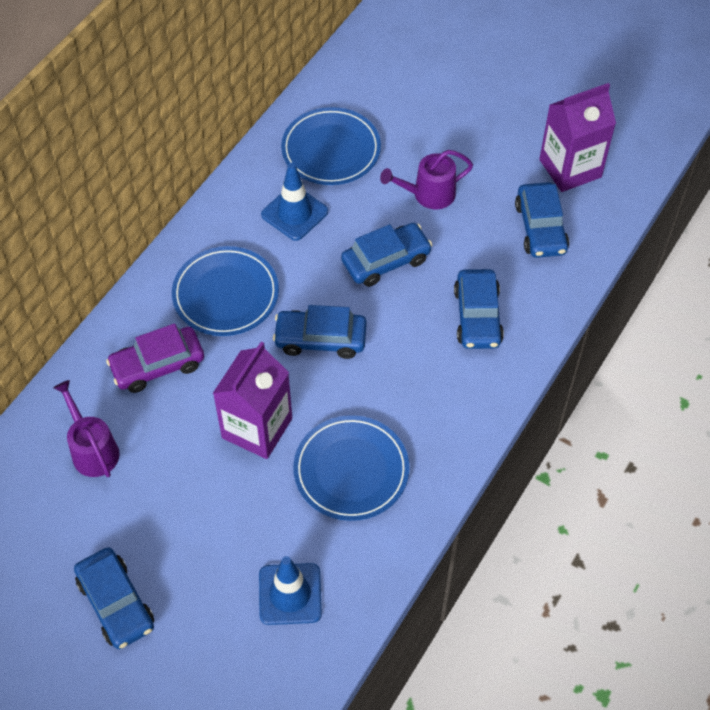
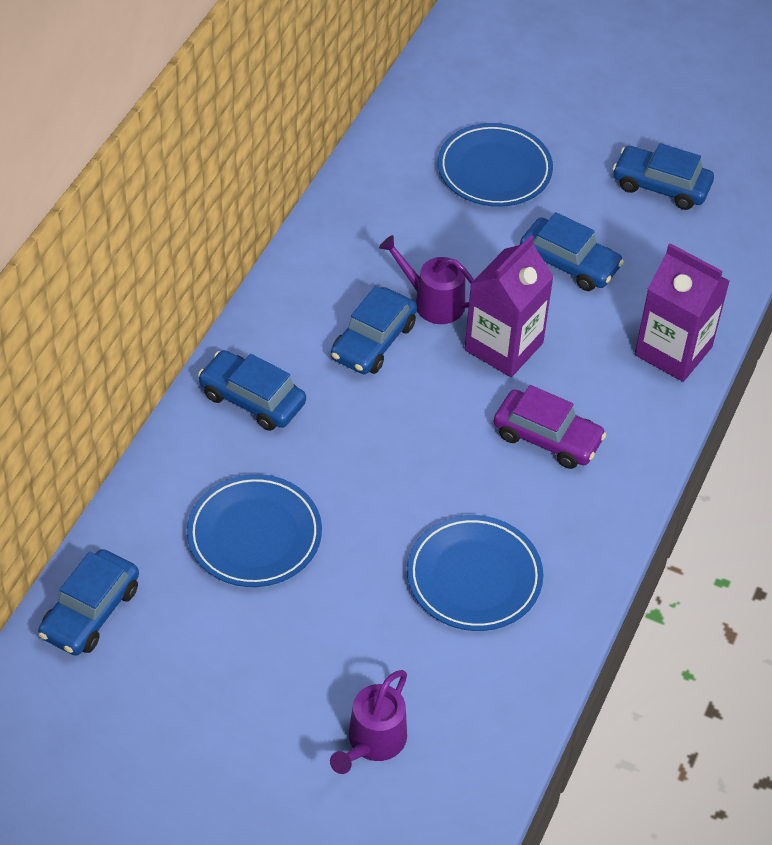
blue traffic cone: 2 -> 0

